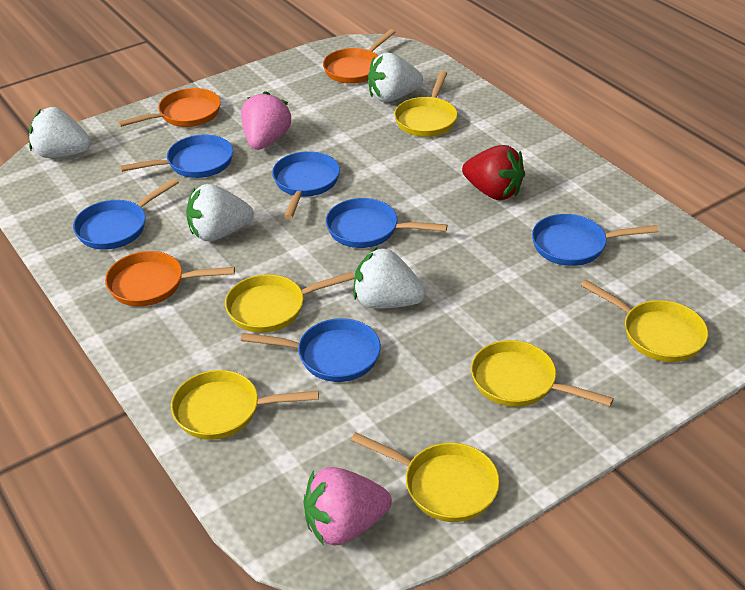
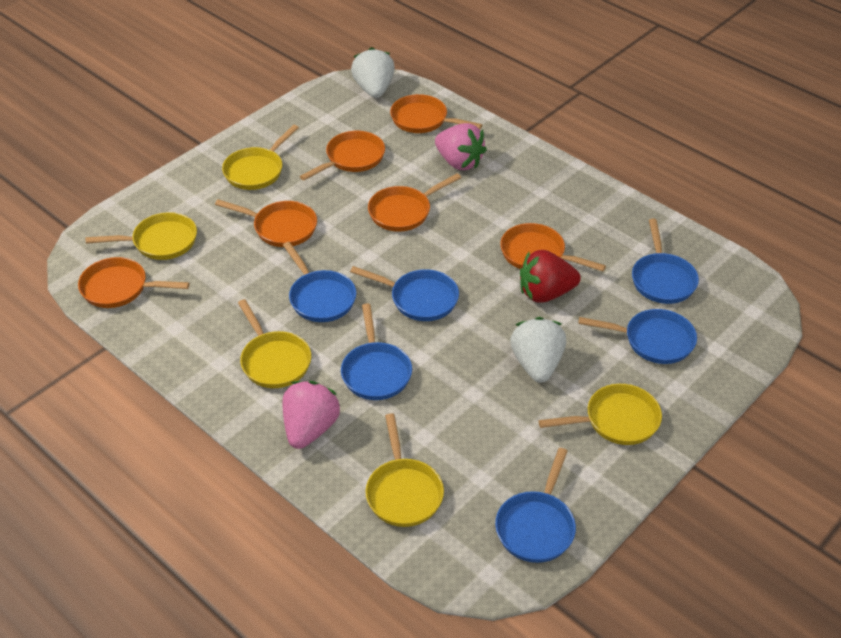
orange pan: 3 -> 6
white strawberry: 4 -> 2
yellow pan: 6 -> 5

